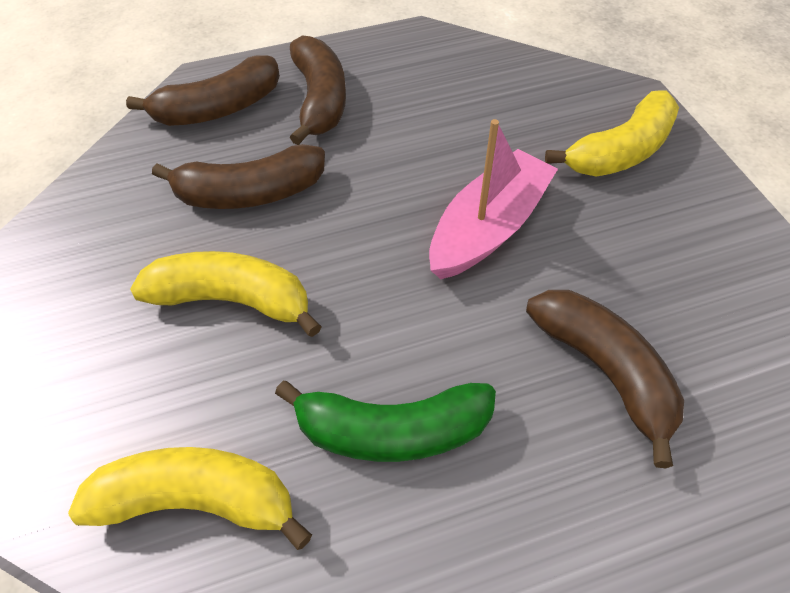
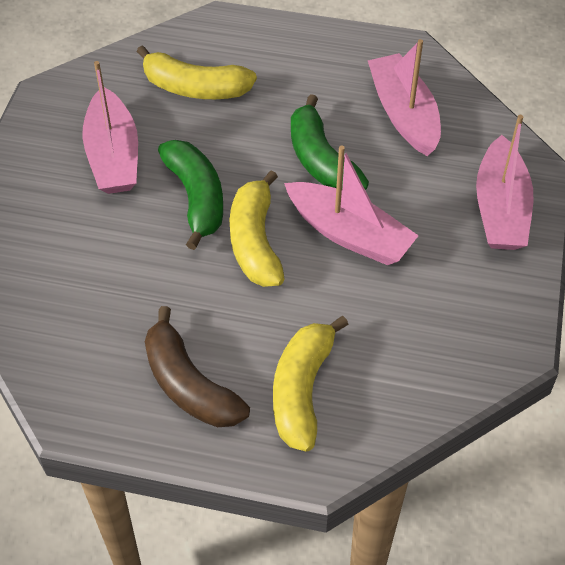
brown banana: 4 -> 1
green banana: 1 -> 2
pink boat: 1 -> 4

